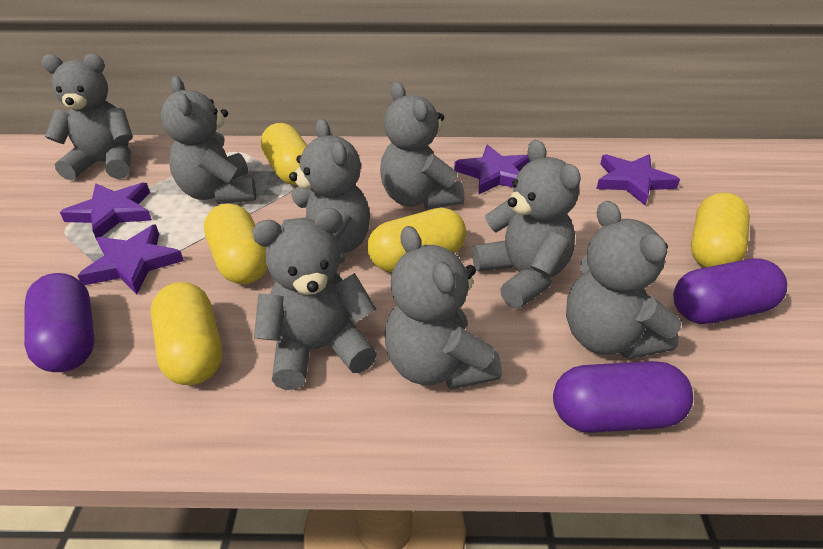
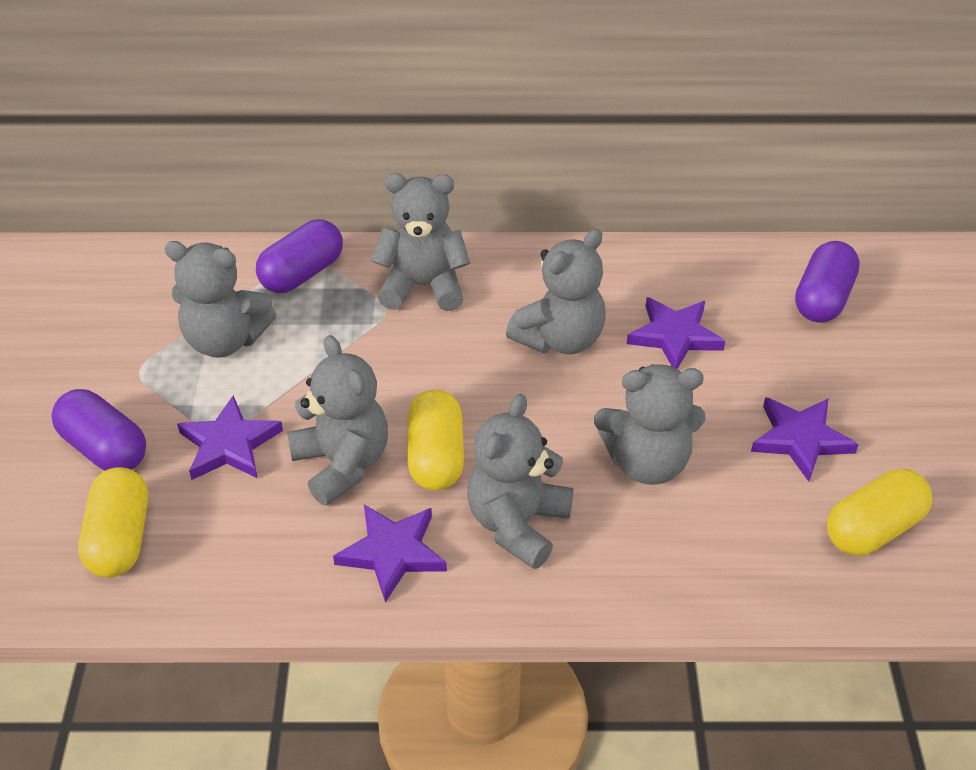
grey teddy bear: 8 -> 6
yellow capsule: 5 -> 3

